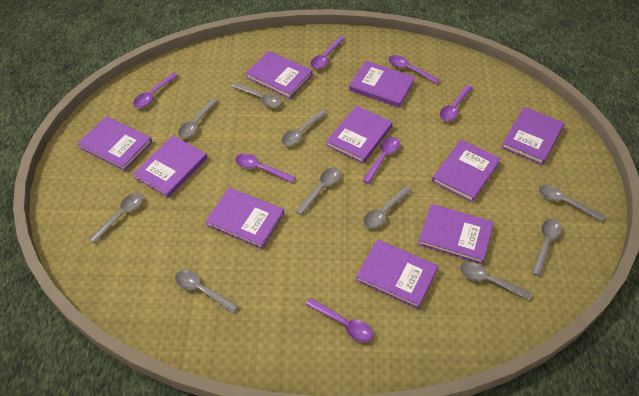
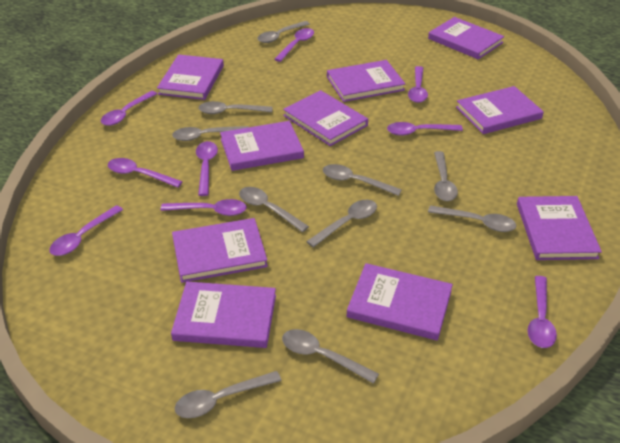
purple spoon: 7 -> 9

